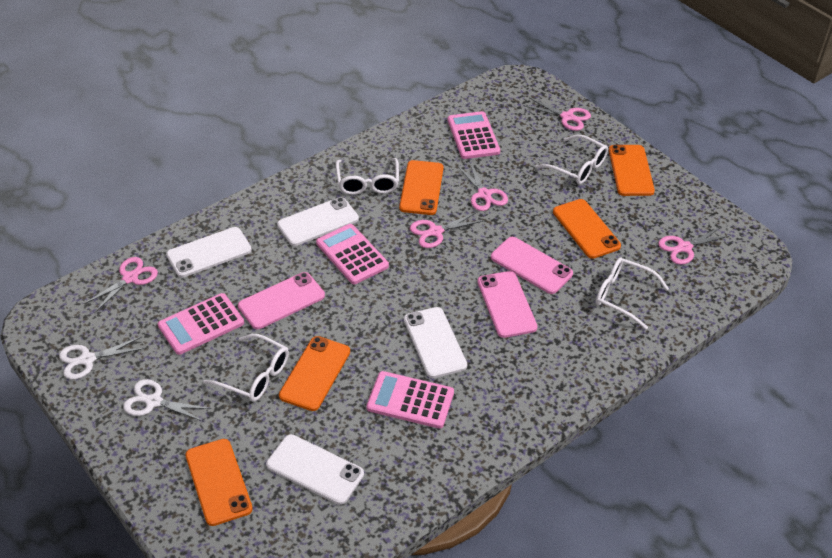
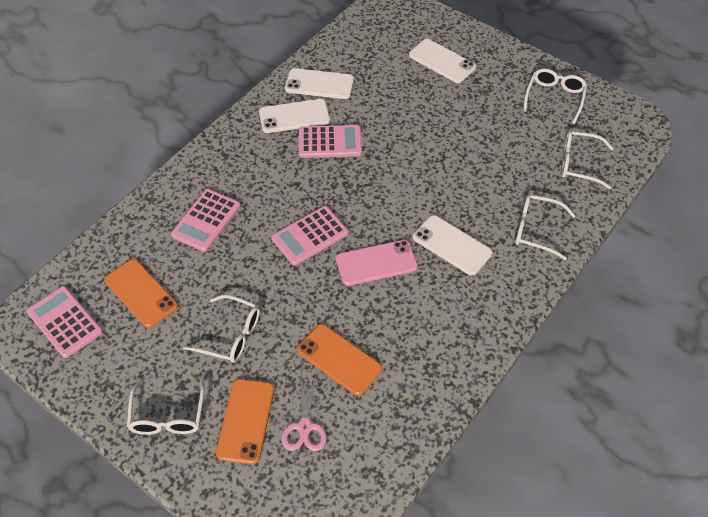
orange phone: 5 -> 3
pink phone: 3 -> 1
pink scissors: 5 -> 1
white glasses: 4 -> 5
white scissors: 2 -> 0

